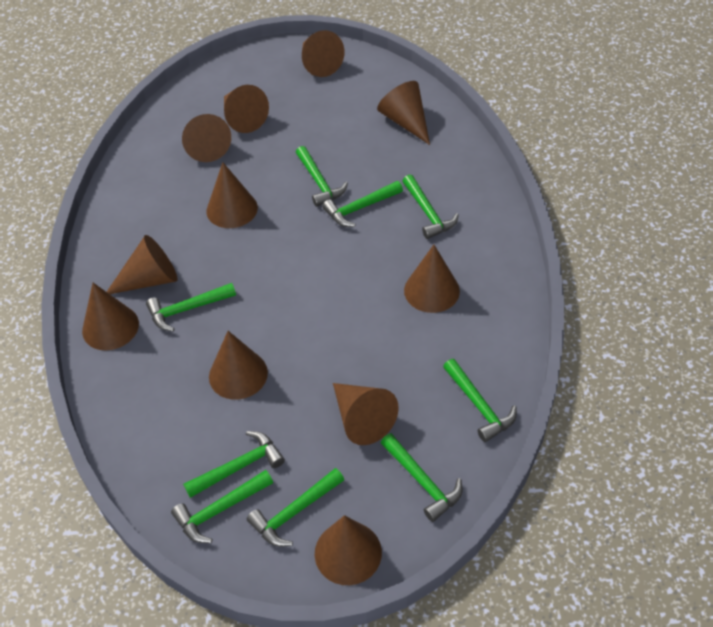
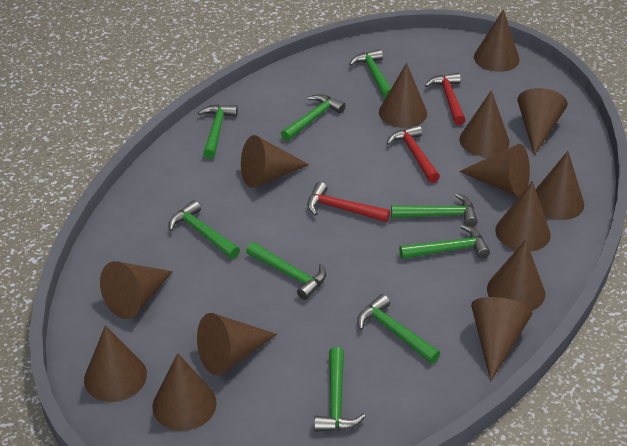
brown cone: 11 -> 14
red hammer: 0 -> 3

